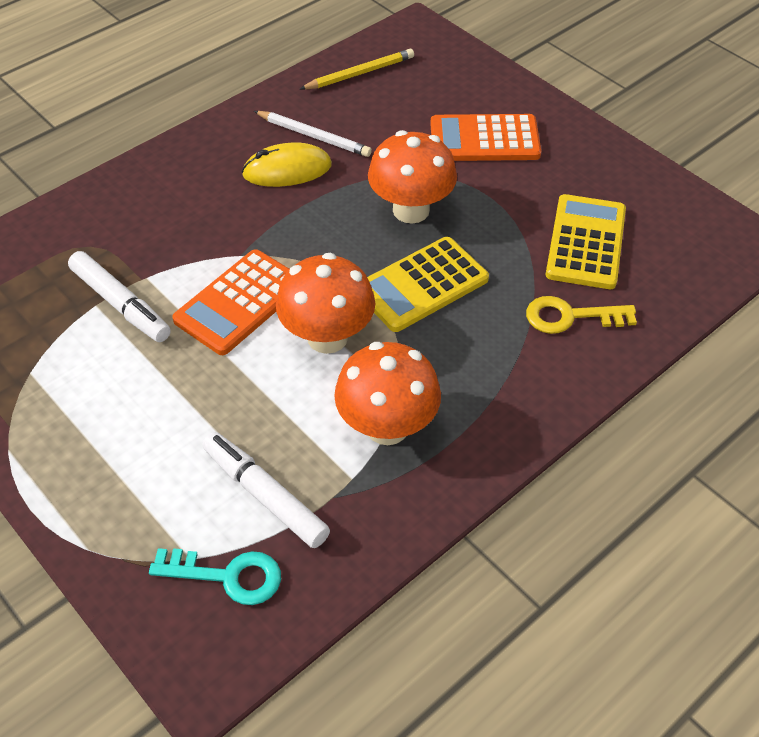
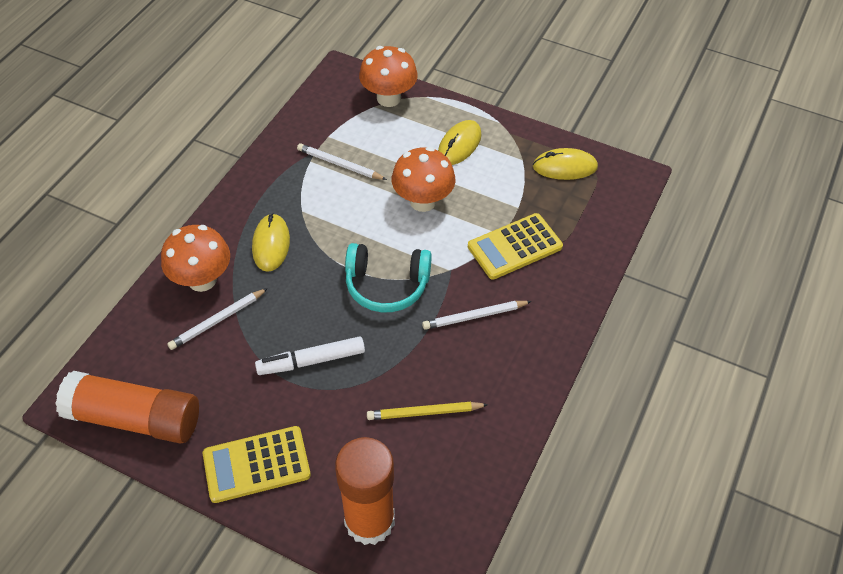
orange calculator: 2 -> 0
orange glue stick: 0 -> 2
turquoise headphones: 0 -> 1
turquoise key: 1 -> 0
white marker: 2 -> 1
white pencil: 1 -> 3
yellow key: 1 -> 0
yellow mouse: 1 -> 3

